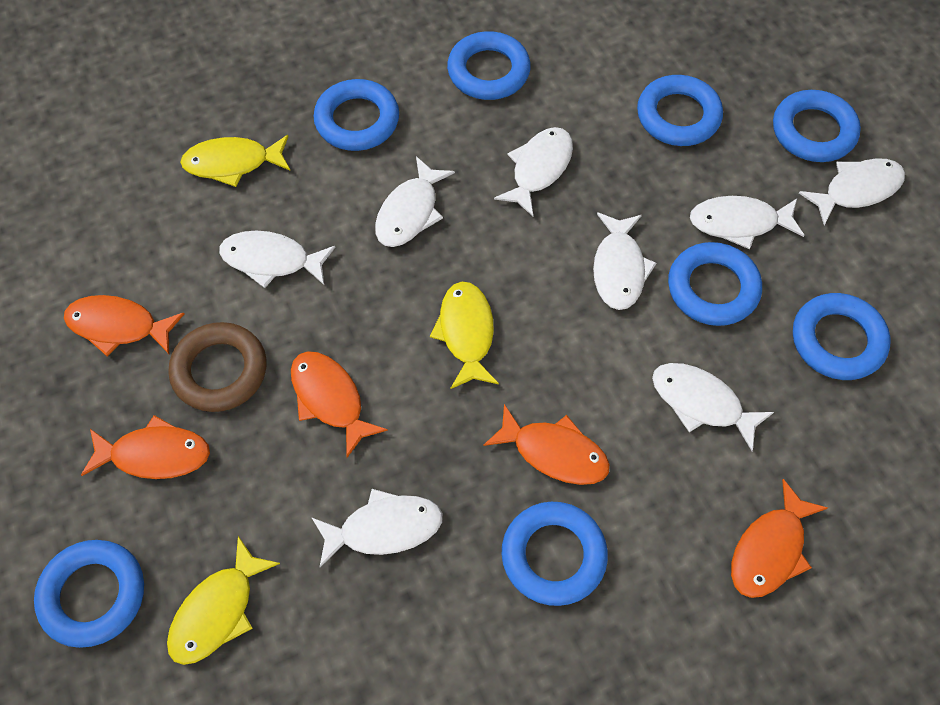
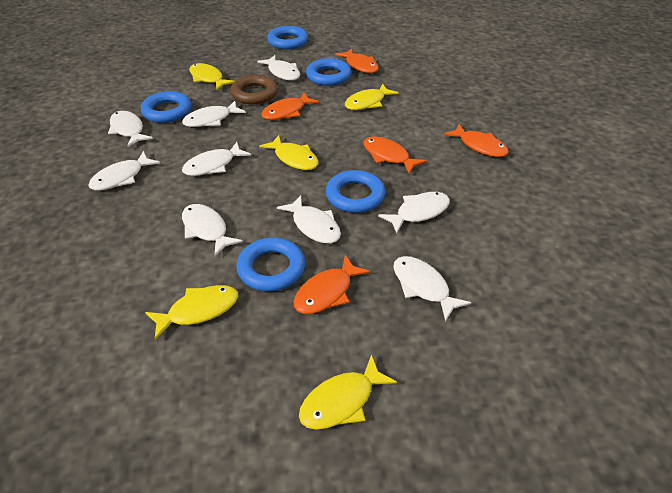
blue ring: 8 -> 5
white fish: 8 -> 9
yellow fish: 3 -> 5

